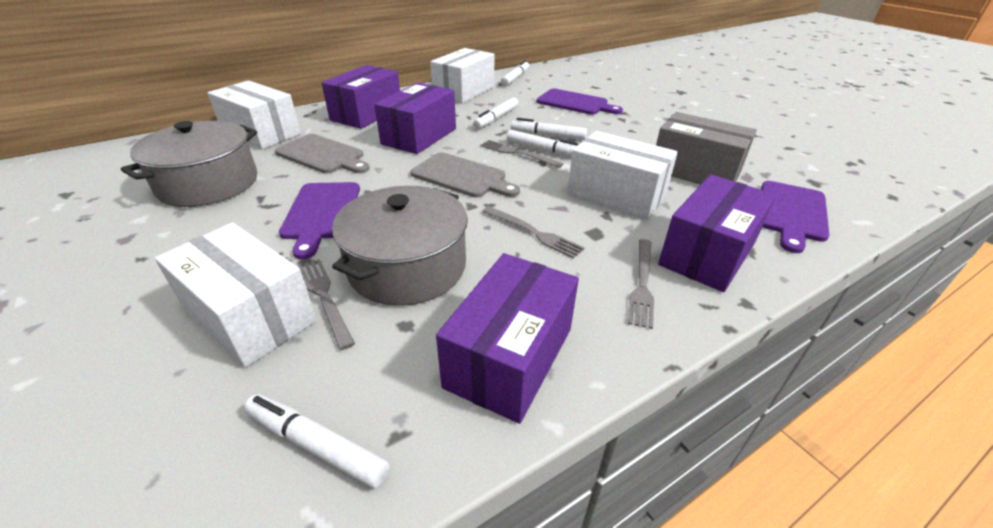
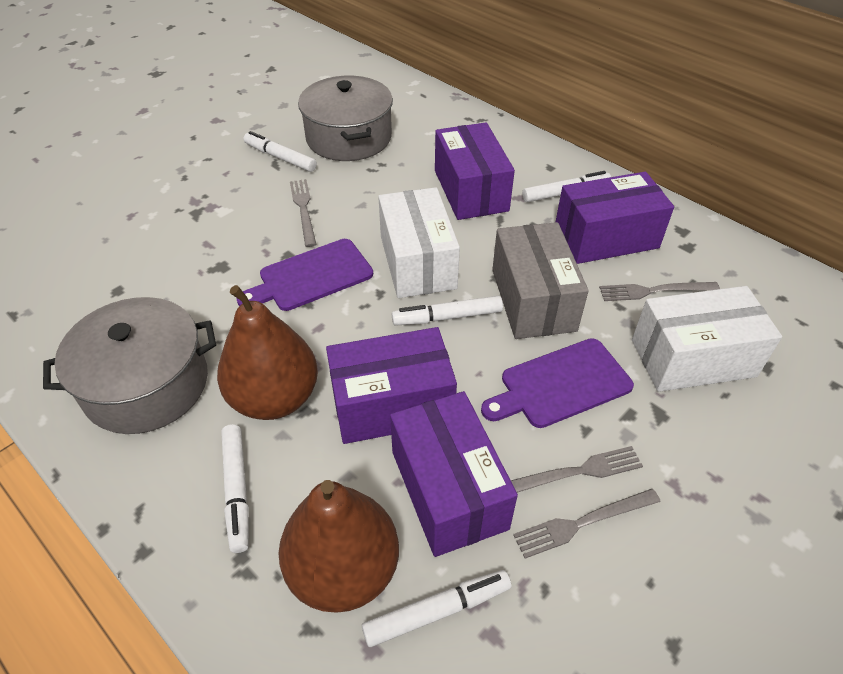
brown pear: 0 -> 2
grey cutting board: 2 -> 0
purple cutting board: 3 -> 2
white box: 4 -> 2

